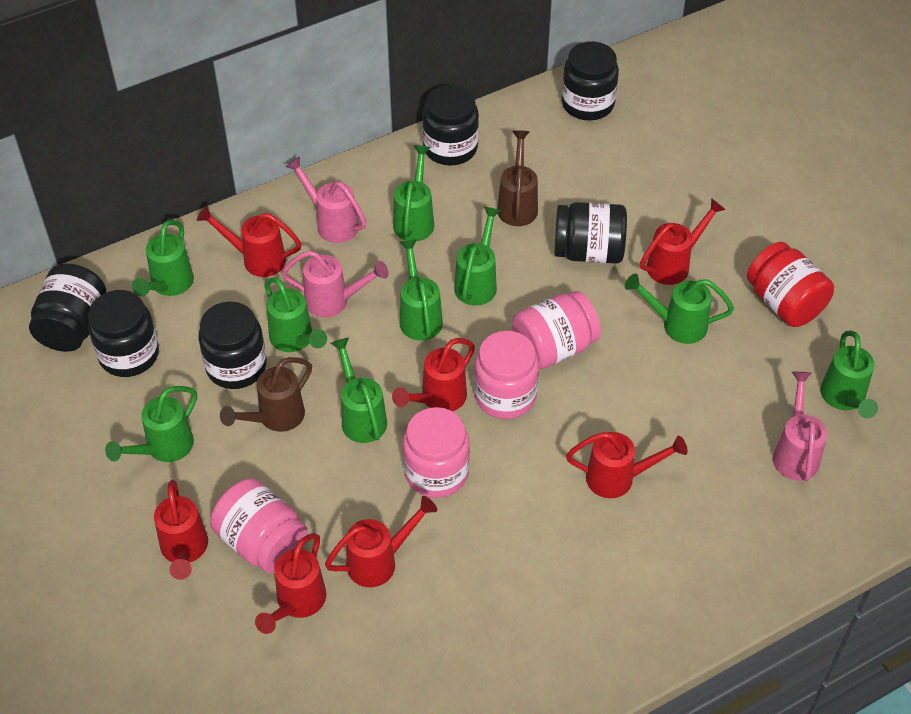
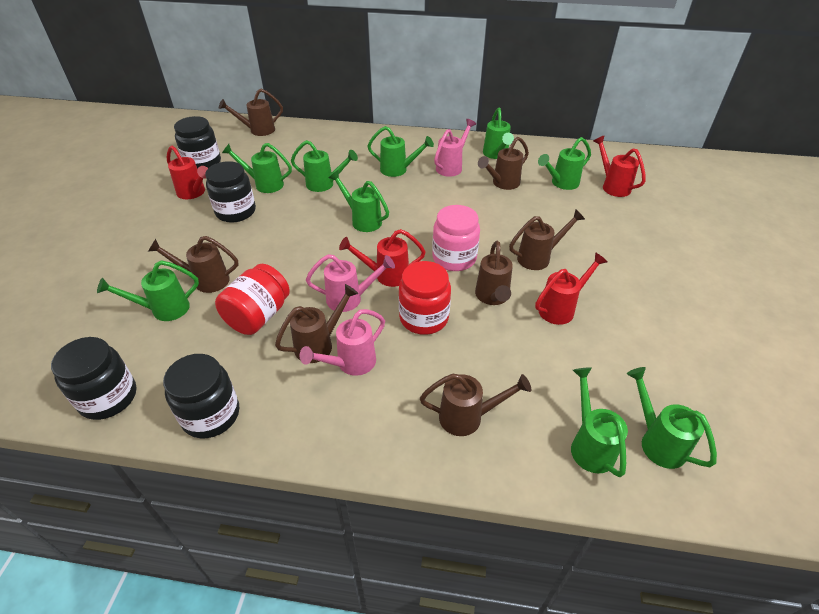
black jar: 6 -> 4
brown watering can: 2 -> 7
pink jar: 4 -> 1
red jar: 1 -> 2
red watering can: 7 -> 4

